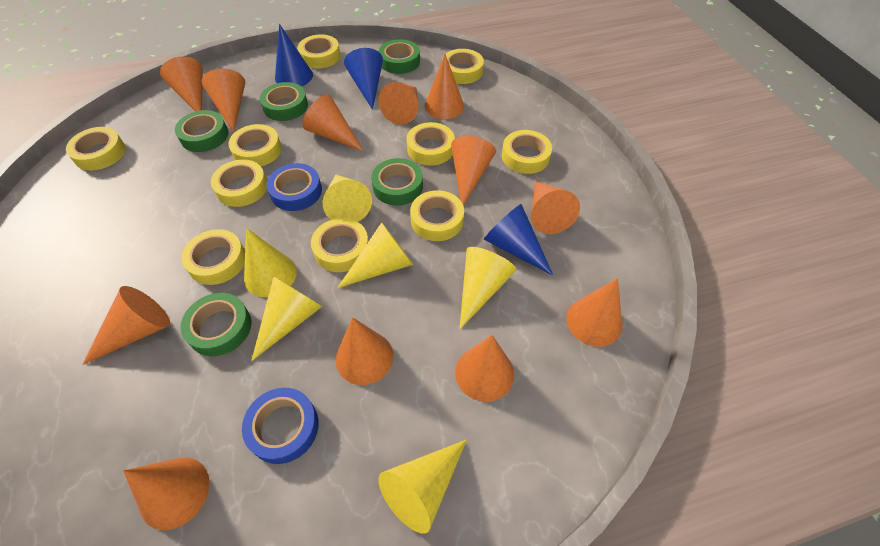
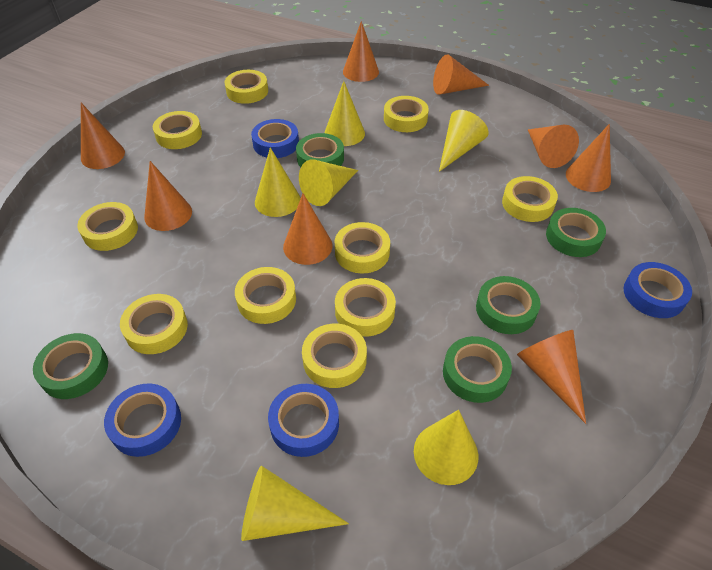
blue cone: 3 -> 0
blue tape: 2 -> 4
orange cone: 12 -> 8

